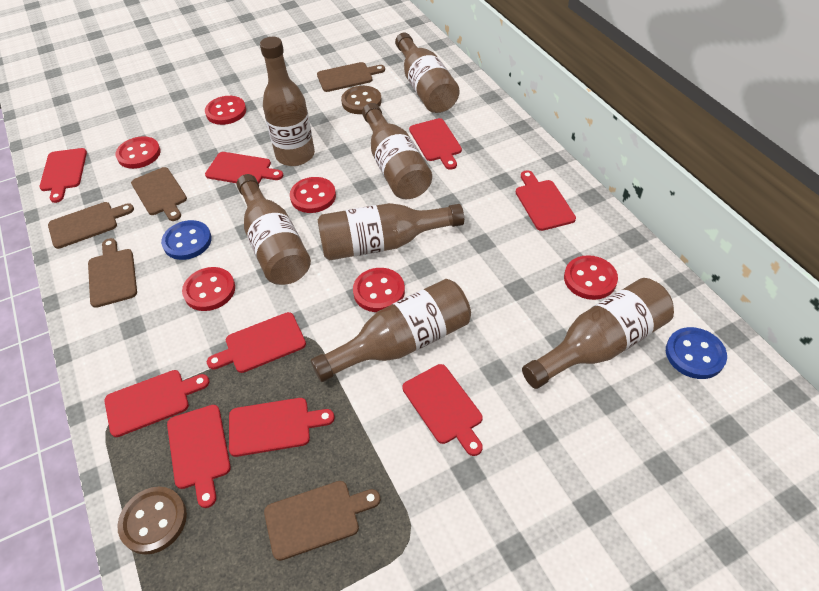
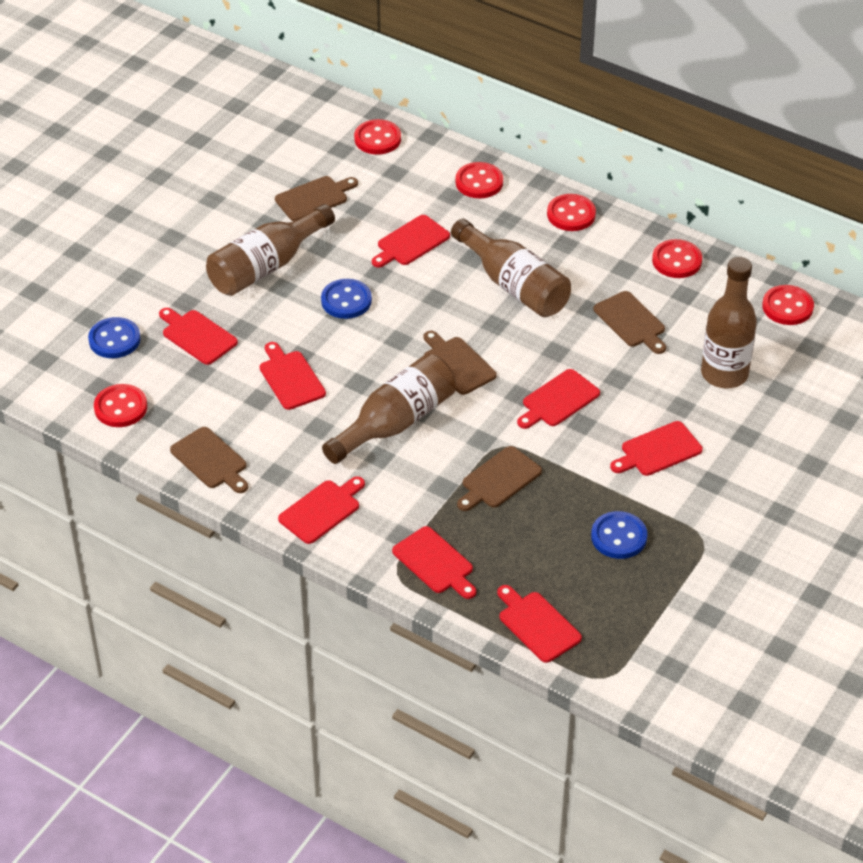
blue button: 2 -> 3
brown bottle: 7 -> 4
brown button: 2 -> 0
red cutting board: 9 -> 8

